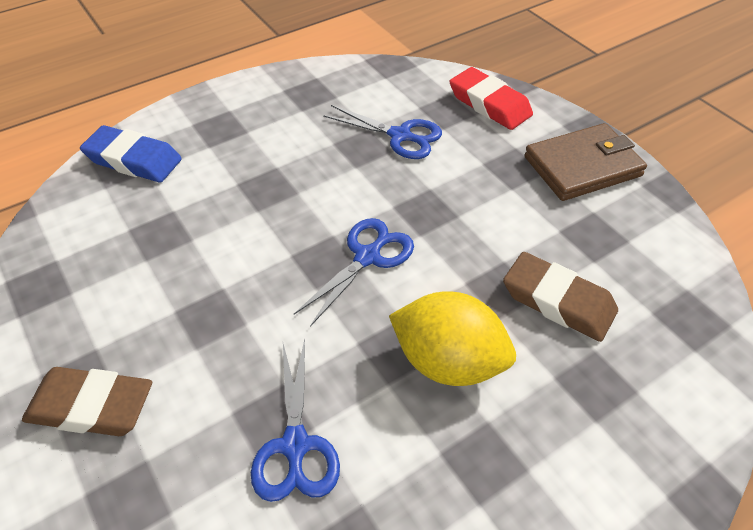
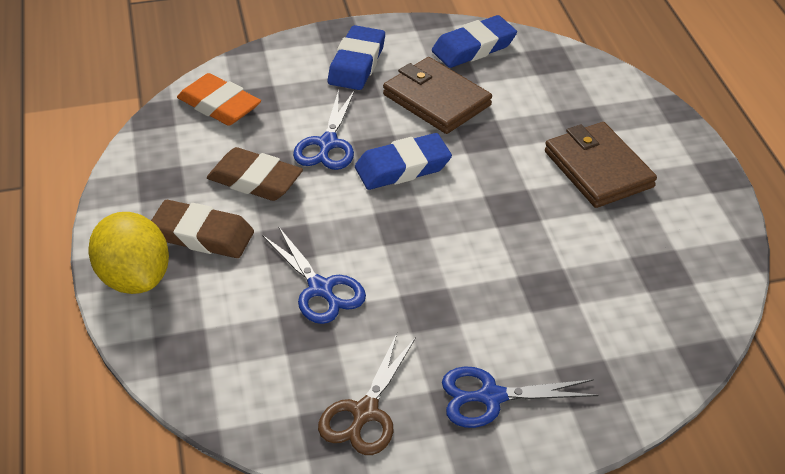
blue eraser: 1 -> 3
brown scissors: 0 -> 1
brown wallet: 1 -> 2
orange eraser: 0 -> 1
red eraser: 1 -> 0

